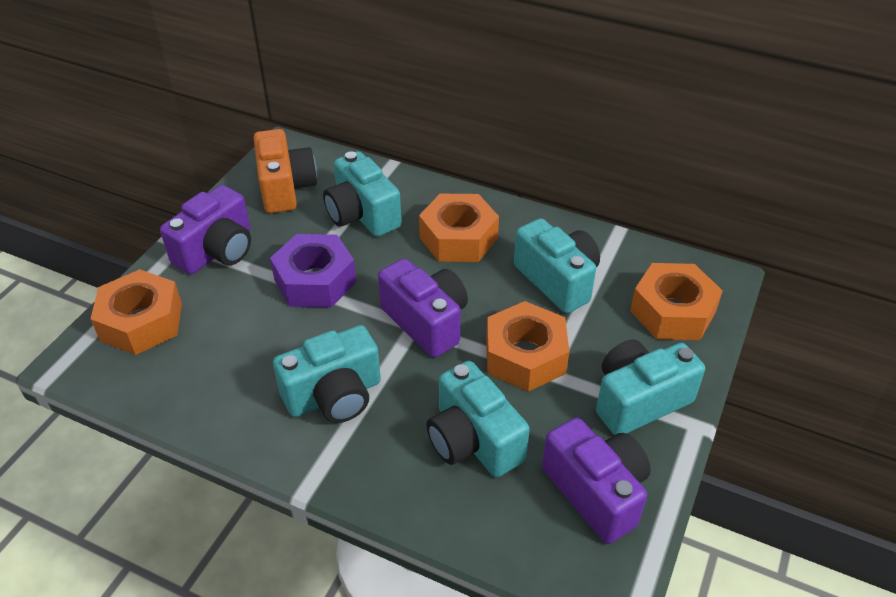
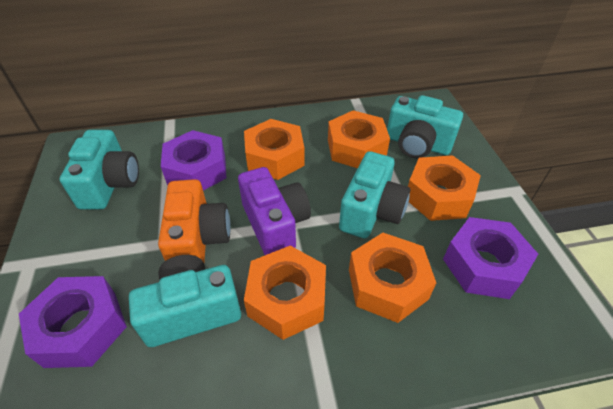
orange nut: 4 -> 5
purple camera: 3 -> 1
purple nut: 1 -> 3
turquoise camera: 5 -> 4

